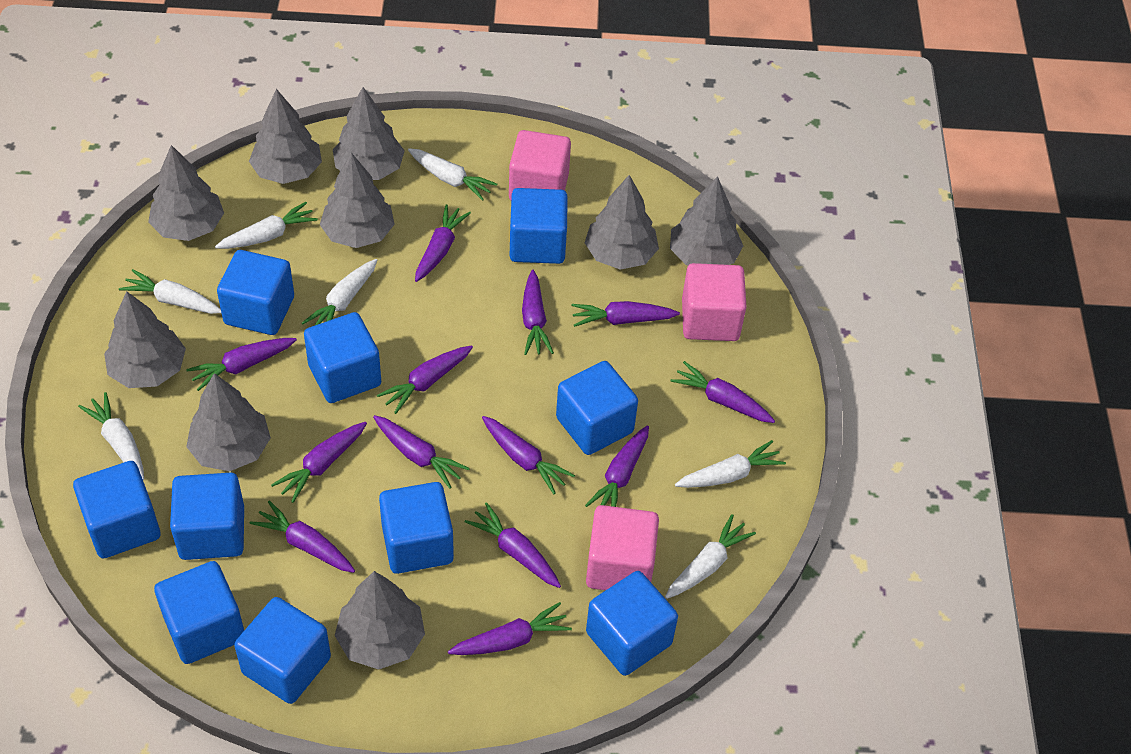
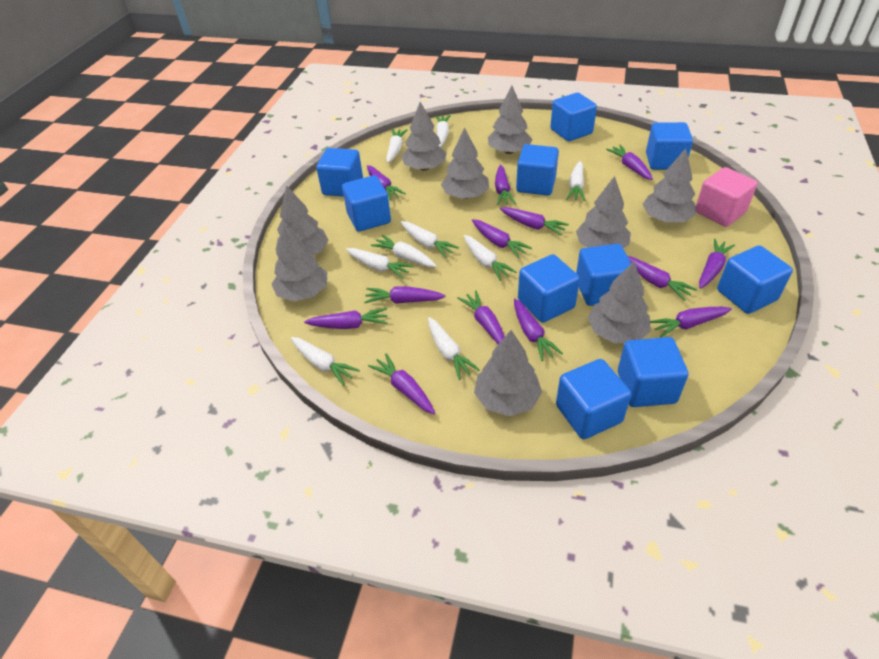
pink cube: 3 -> 1
white carrot: 7 -> 9

